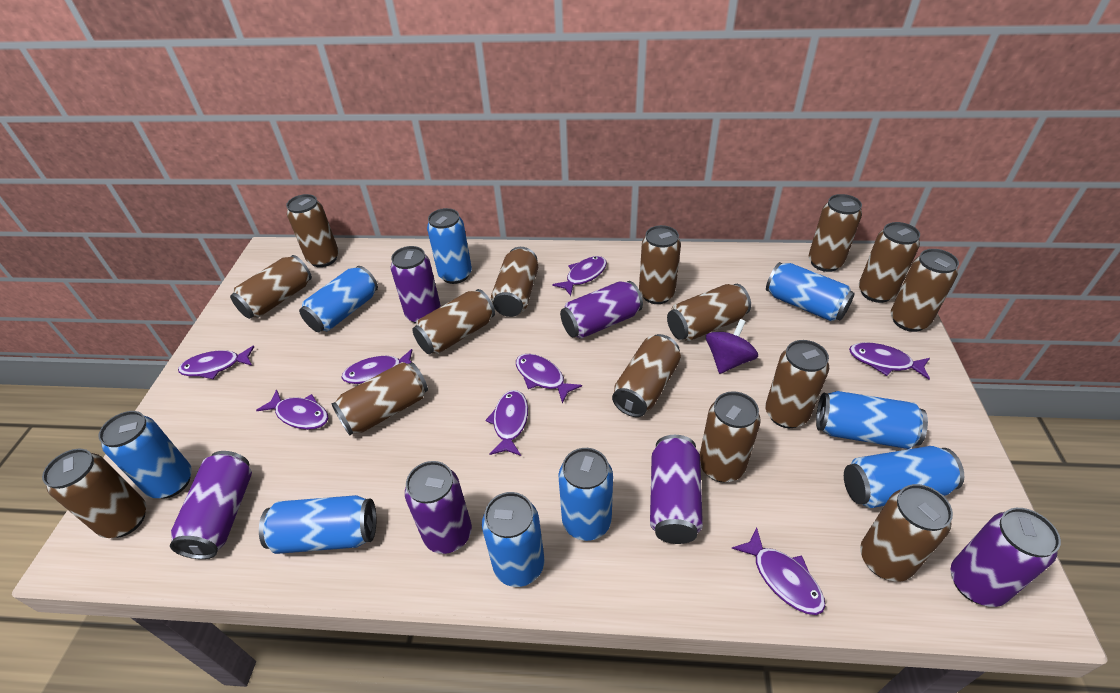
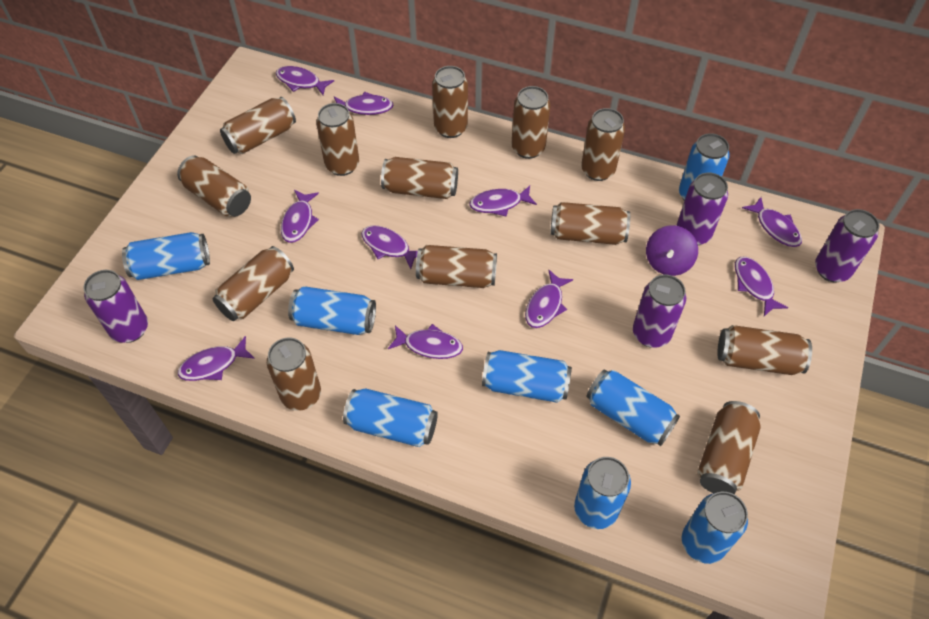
blue can: 9 -> 8
brown can: 15 -> 13
purple can: 6 -> 4
purple fish: 8 -> 10

